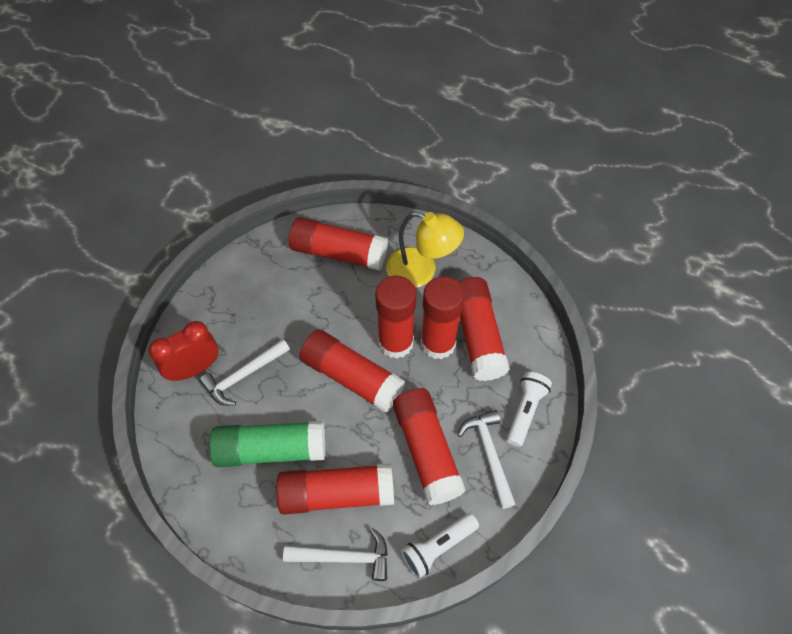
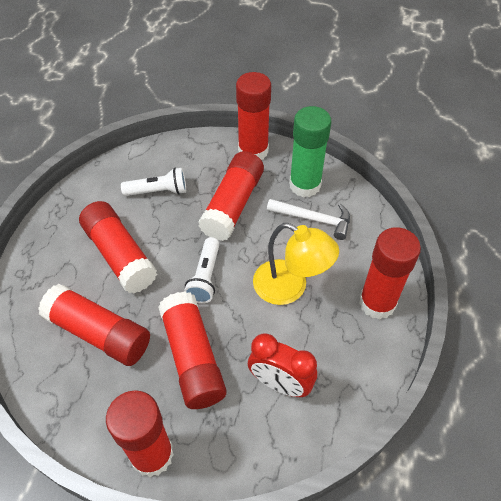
white hammer: 3 -> 1

